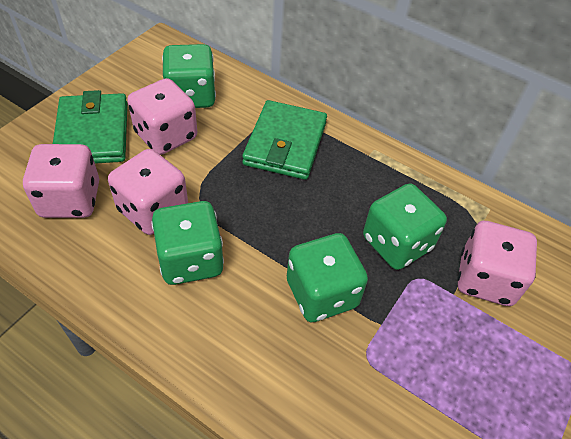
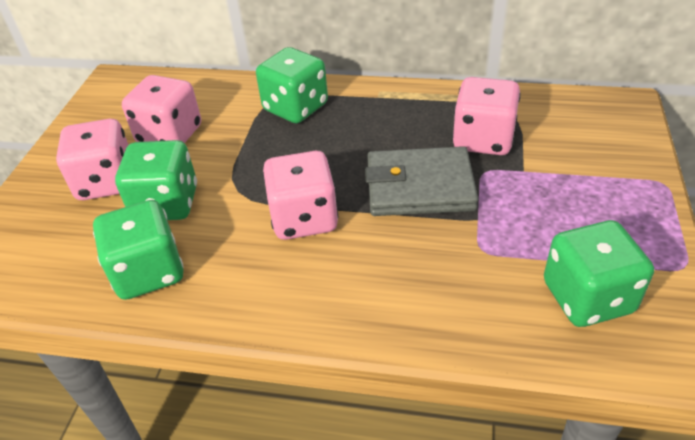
green wallet: 2 -> 0
grey wallet: 0 -> 1

